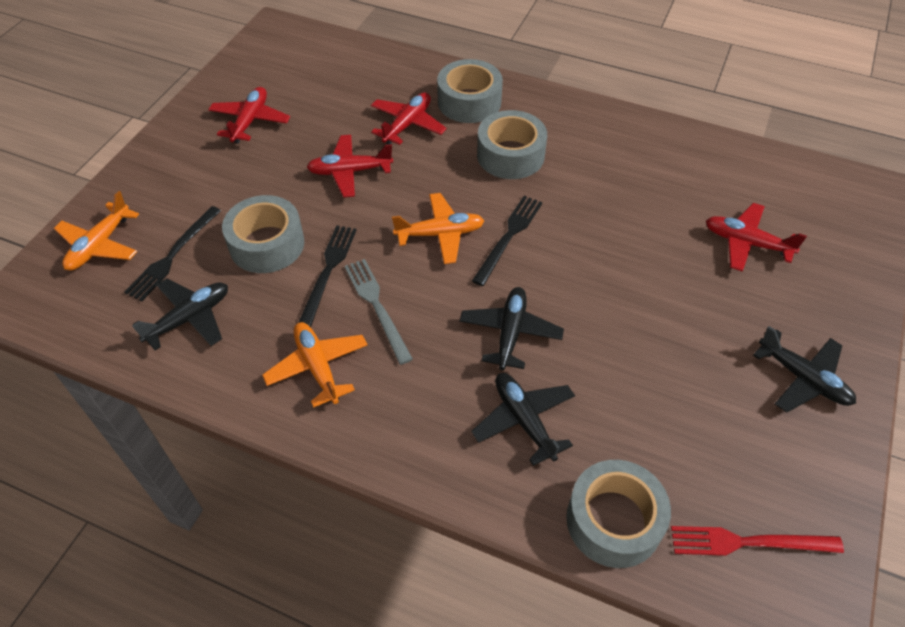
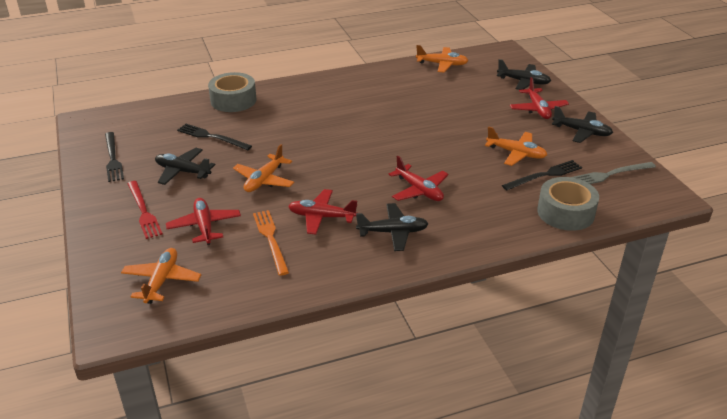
grey tape: 4 -> 2
orange fork: 0 -> 1
orange plane: 3 -> 4

